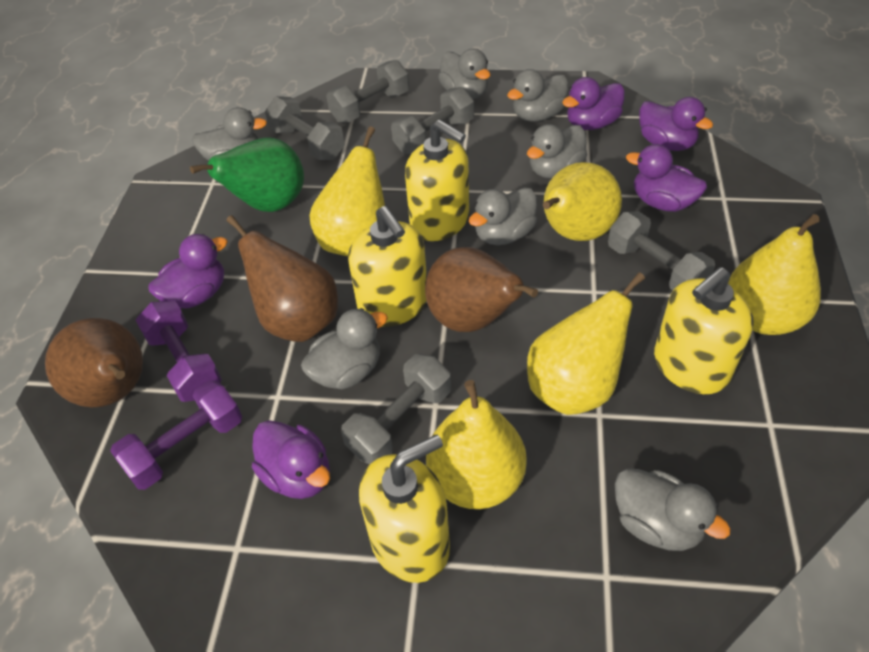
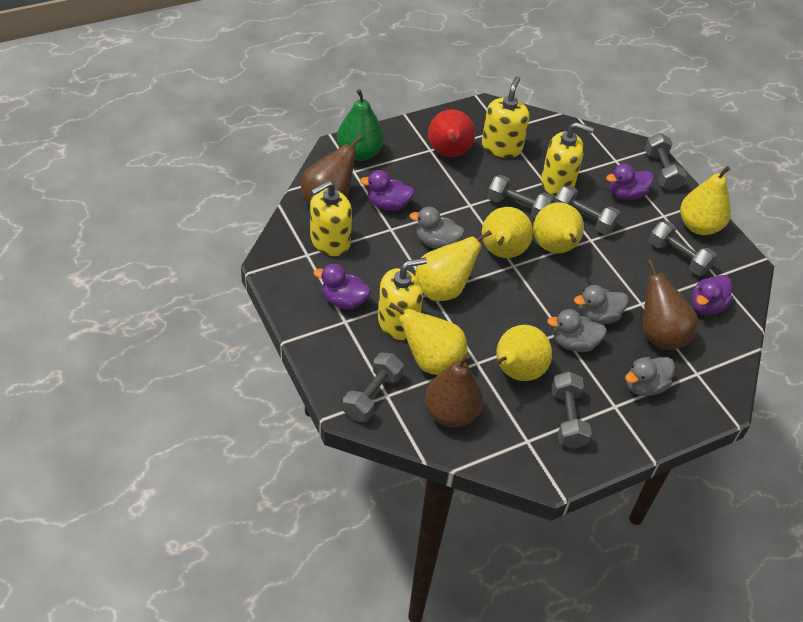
grey duck: 7 -> 4
grey dumbbell: 5 -> 6
purple duck: 5 -> 4
purple dumbbell: 2 -> 0
red pear: 0 -> 1
yellow pear: 5 -> 6

